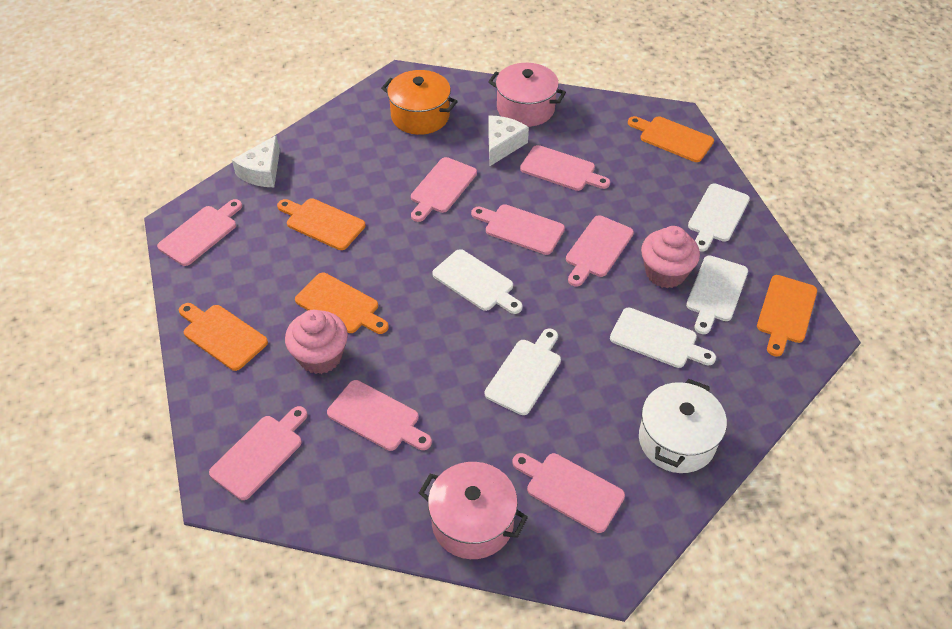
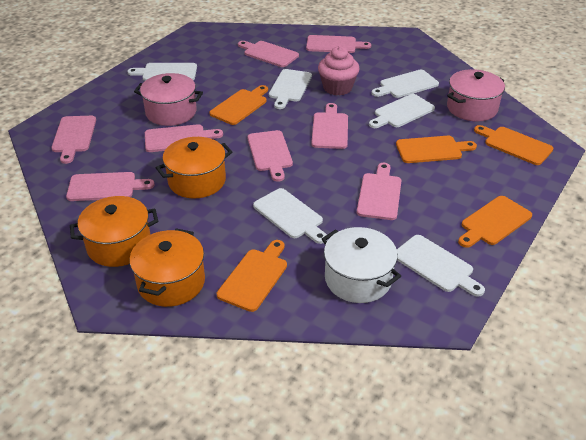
orange pot: 1 -> 3
pink cupcake: 2 -> 1
white cheese: 2 -> 0
white cutting board: 5 -> 6

